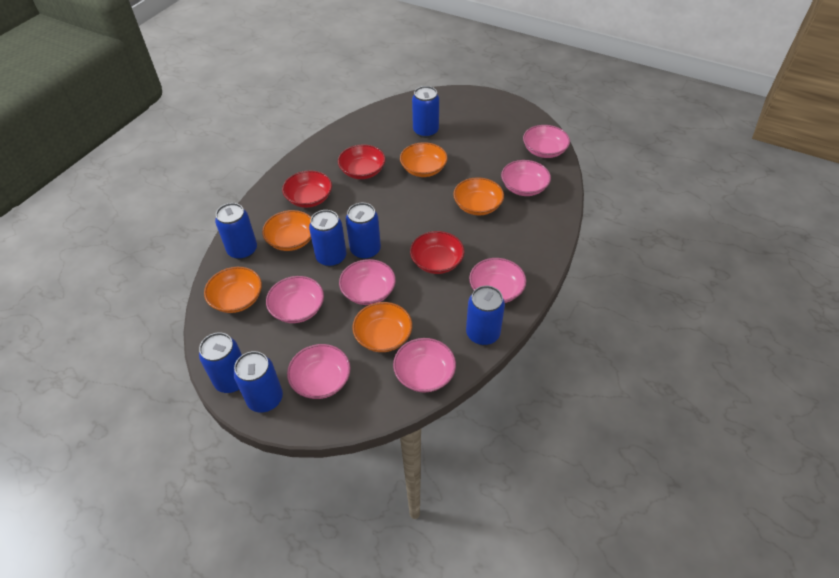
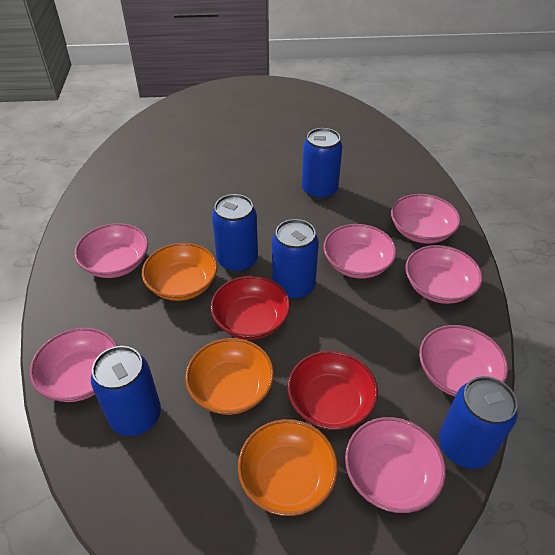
blue can: 7 -> 5
orange bowl: 5 -> 3
red bowl: 3 -> 2

